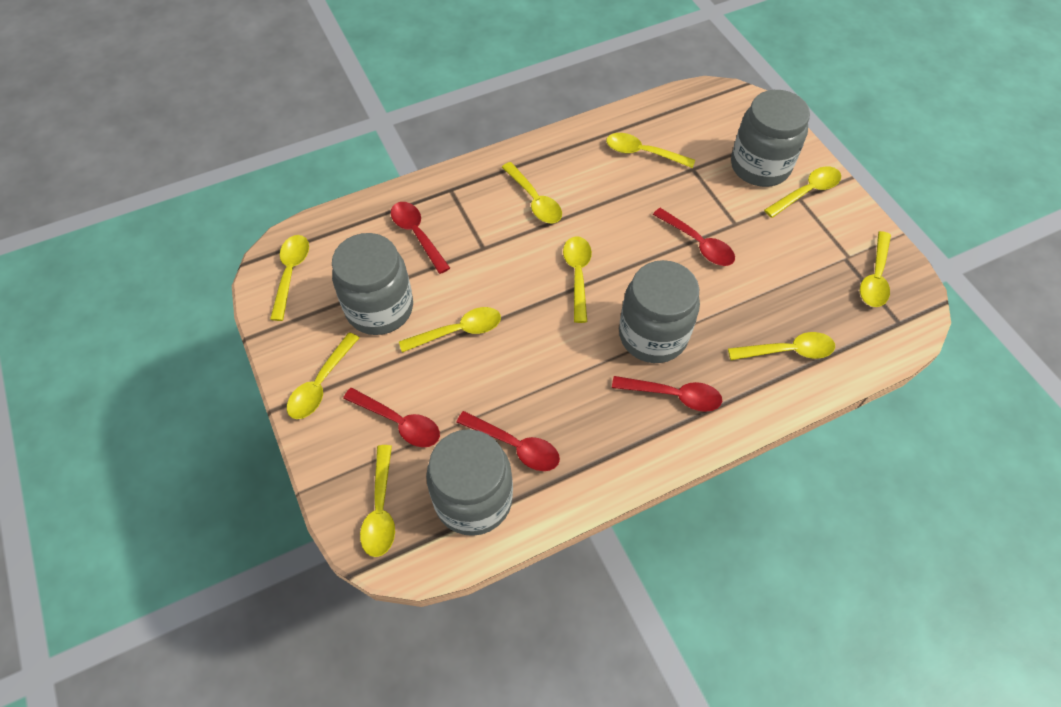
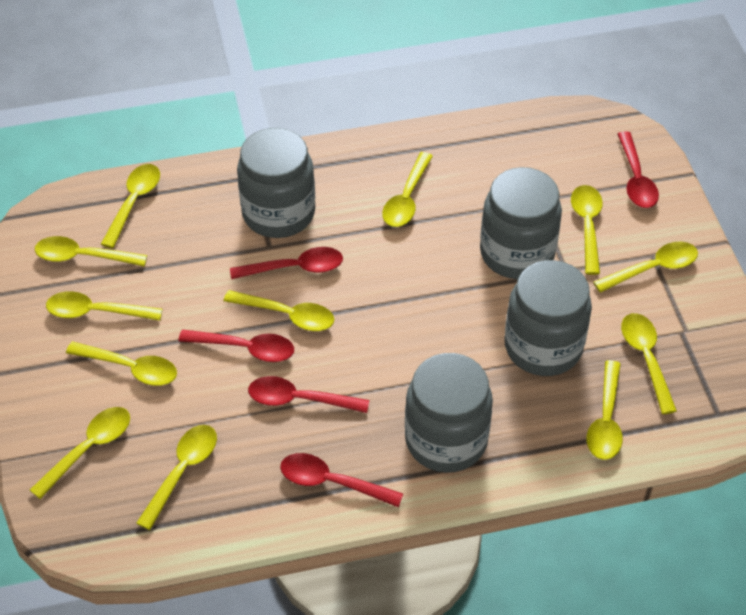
yellow spoon: 10 -> 12

